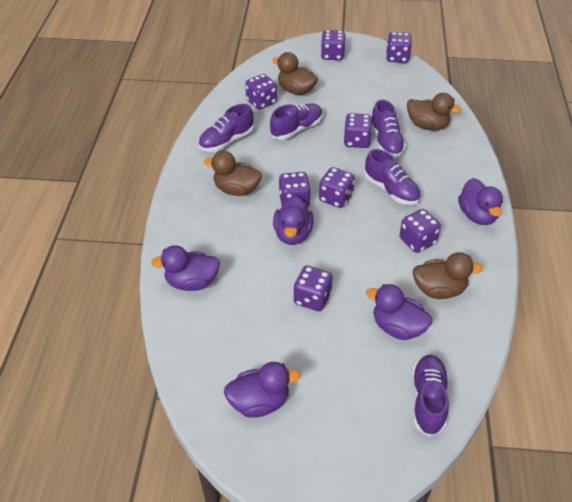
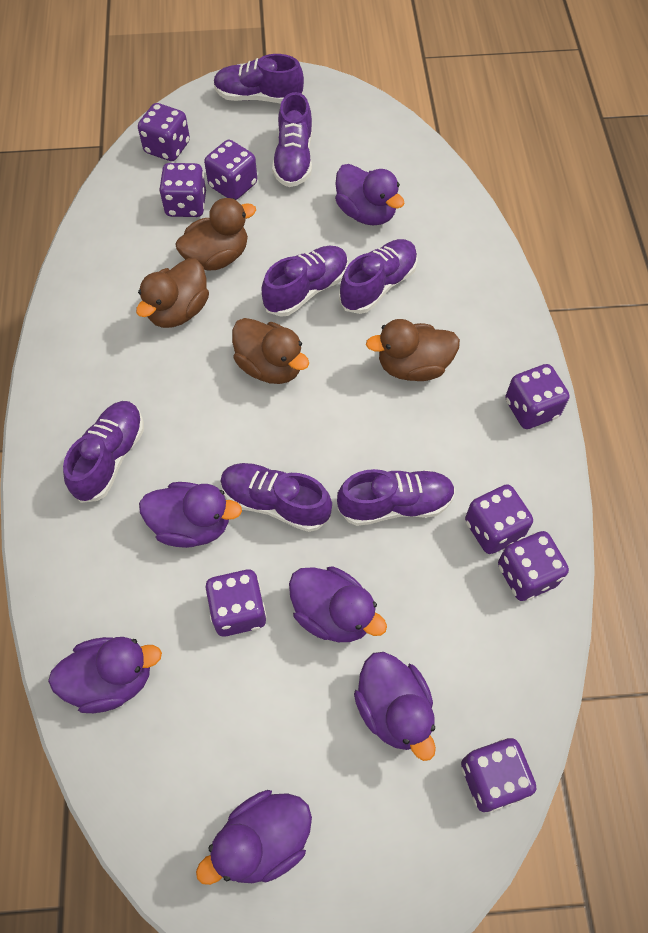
purple duck: 5 -> 6
purple shoe: 5 -> 7

